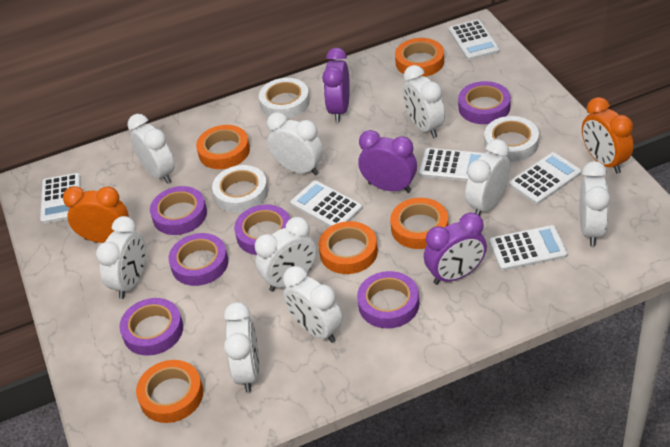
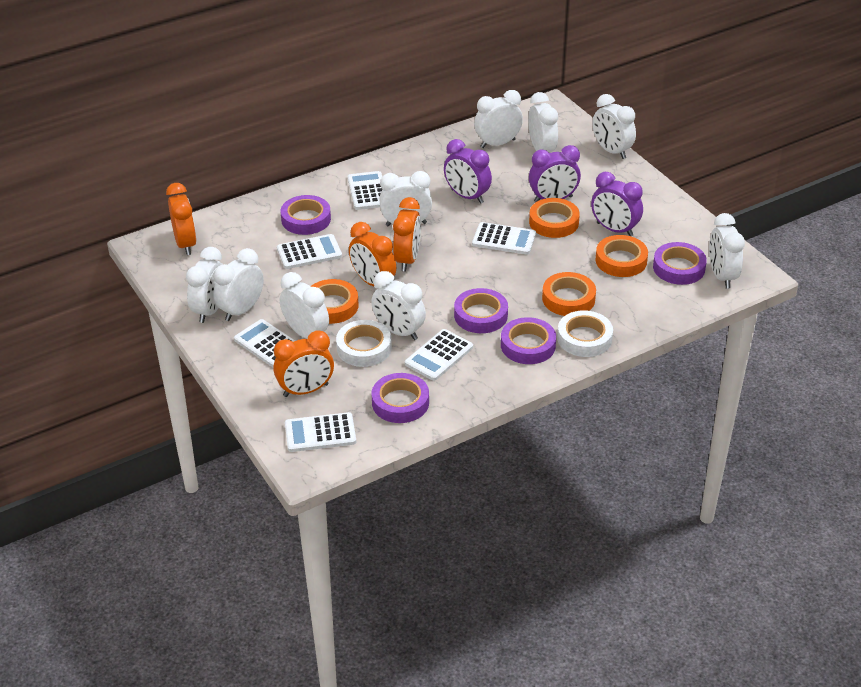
orange clock: 2 -> 4
orange tape: 5 -> 4
purple tape: 6 -> 5
white tape: 3 -> 2

